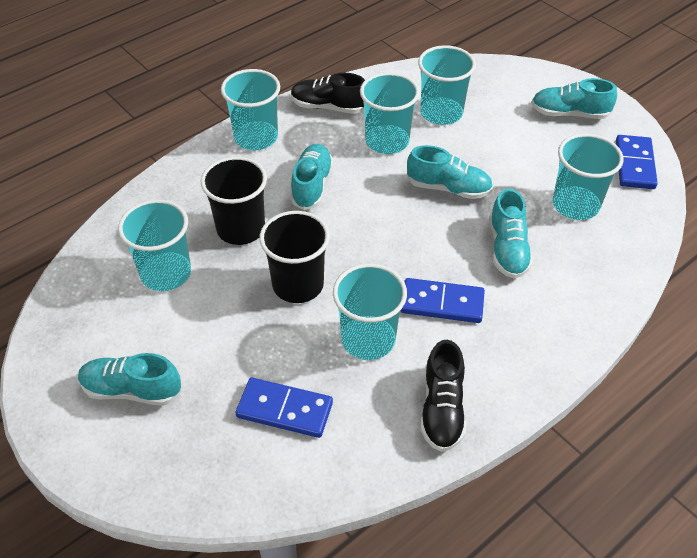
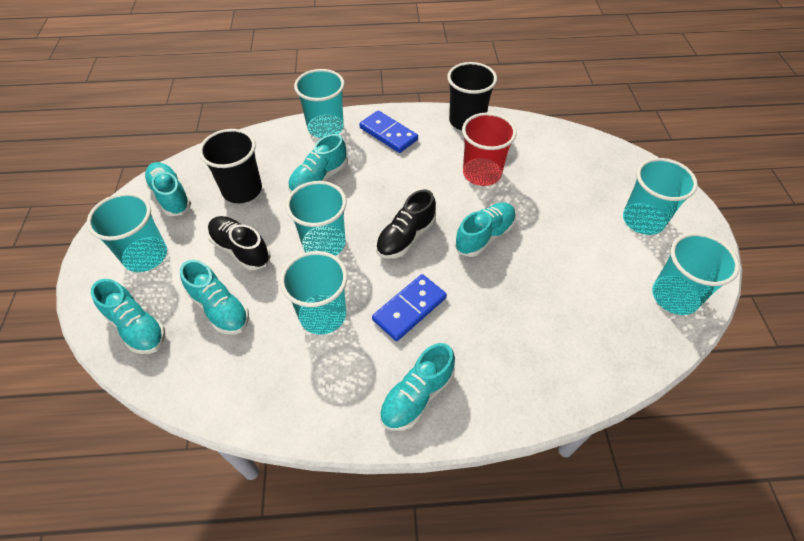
blue domino: 3 -> 2
red cup: 0 -> 1
turquoise shoe: 5 -> 6

